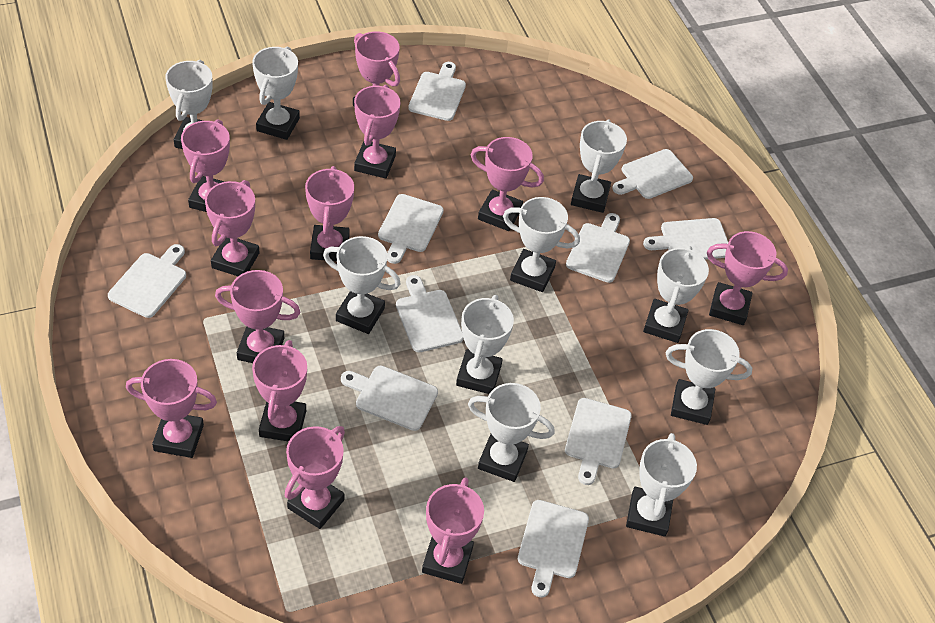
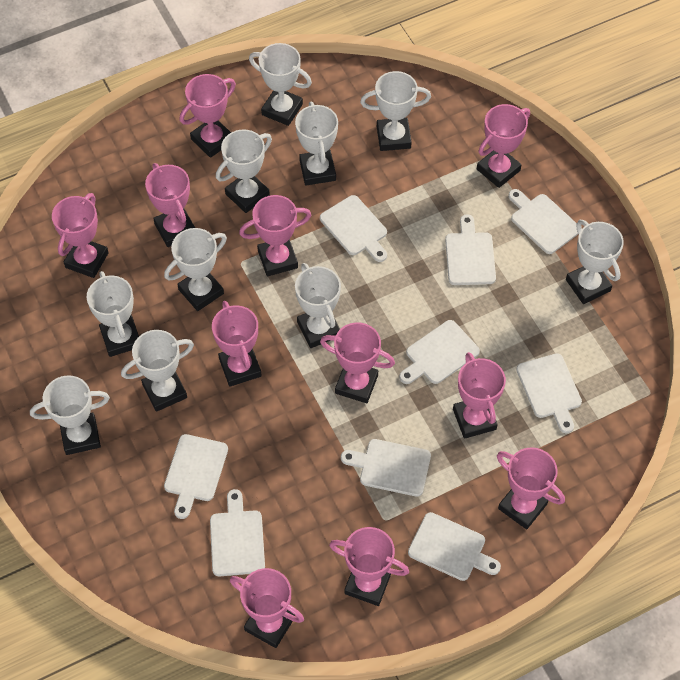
pink trophy: 12 -> 11
white cutting board: 10 -> 9

